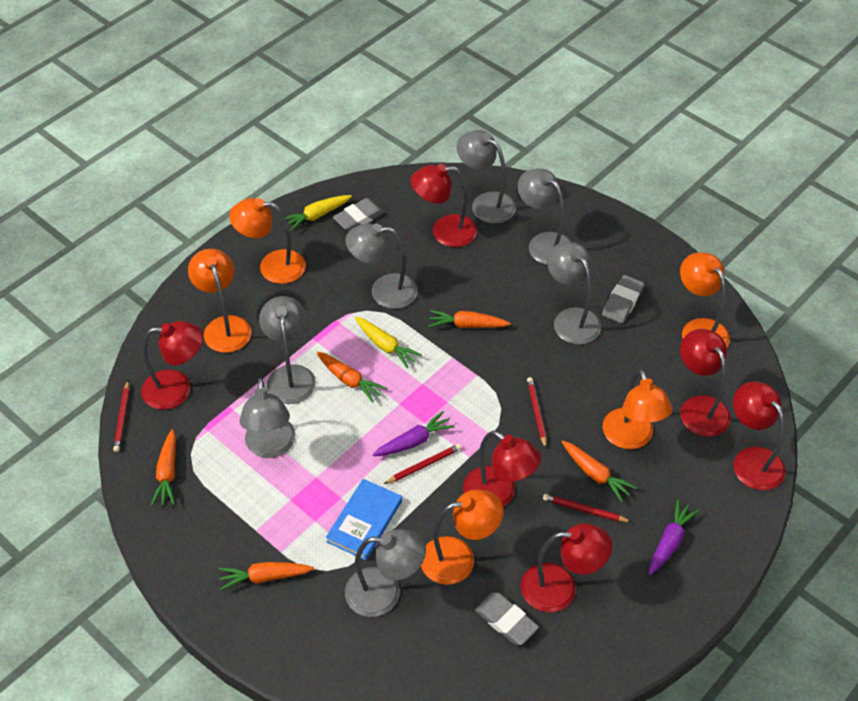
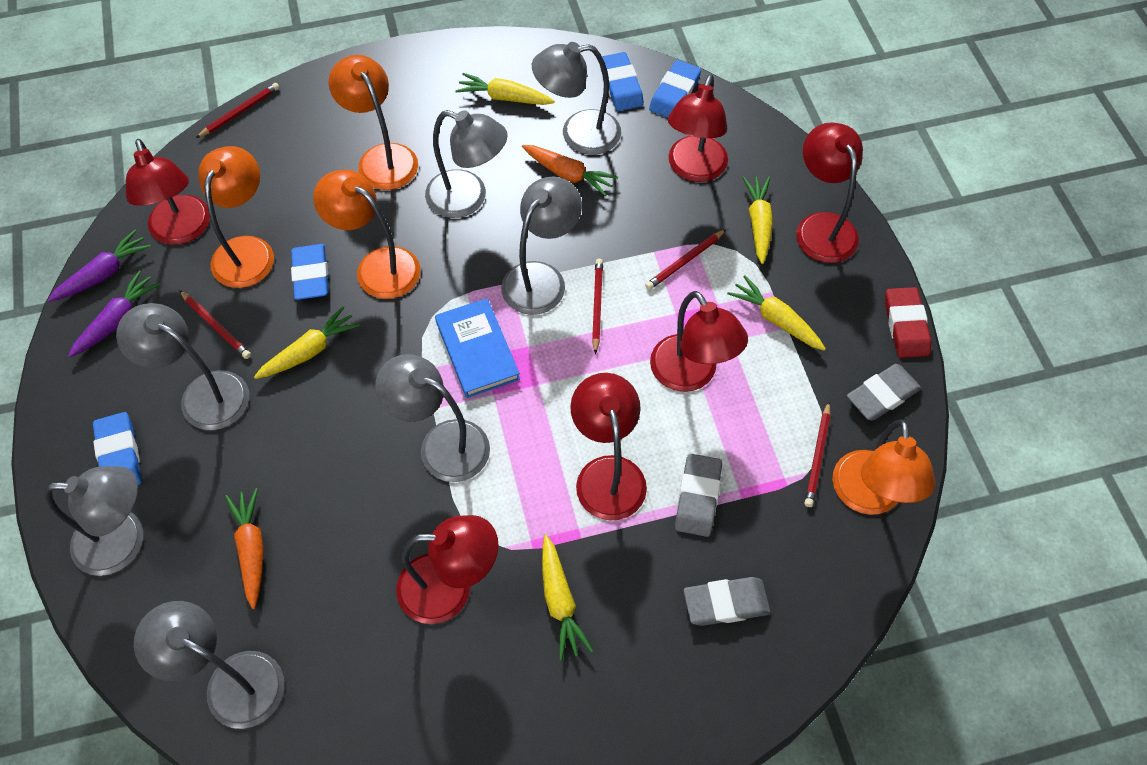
blue eraser: 0 -> 4
orange carrot: 5 -> 2
orange lamp: 5 -> 4
red eraser: 0 -> 1
red pencil: 4 -> 5
yellow carrot: 2 -> 5

